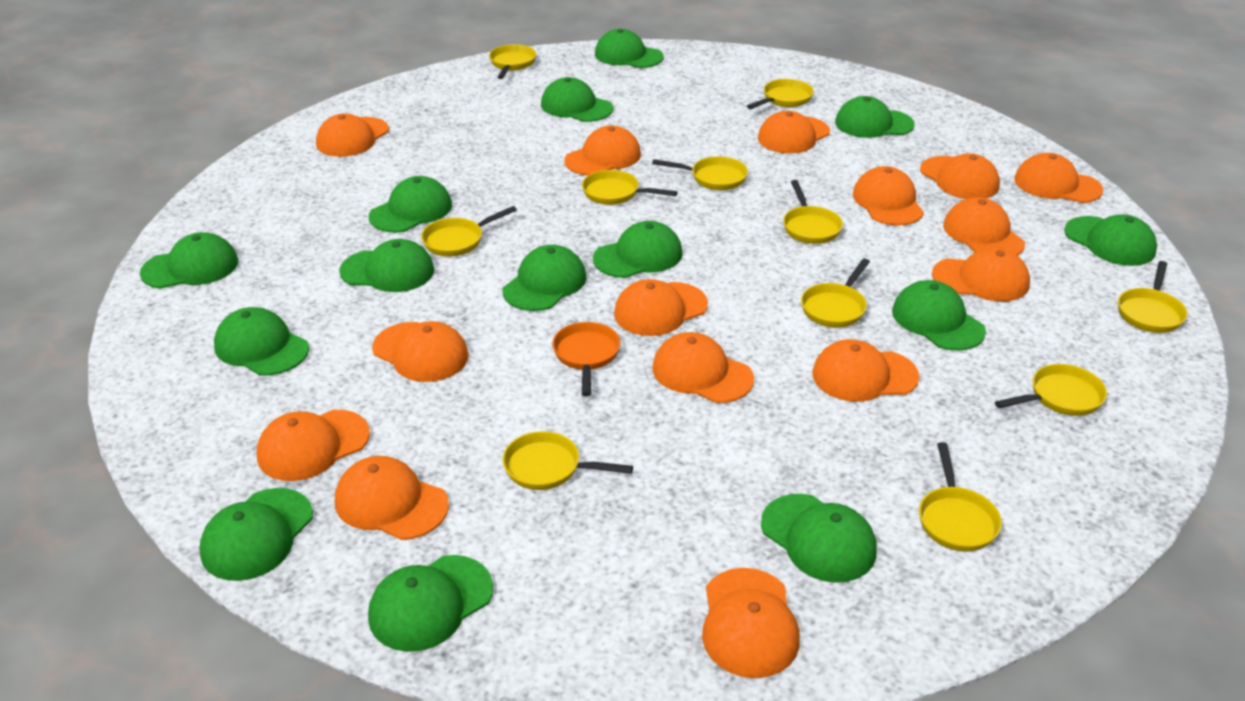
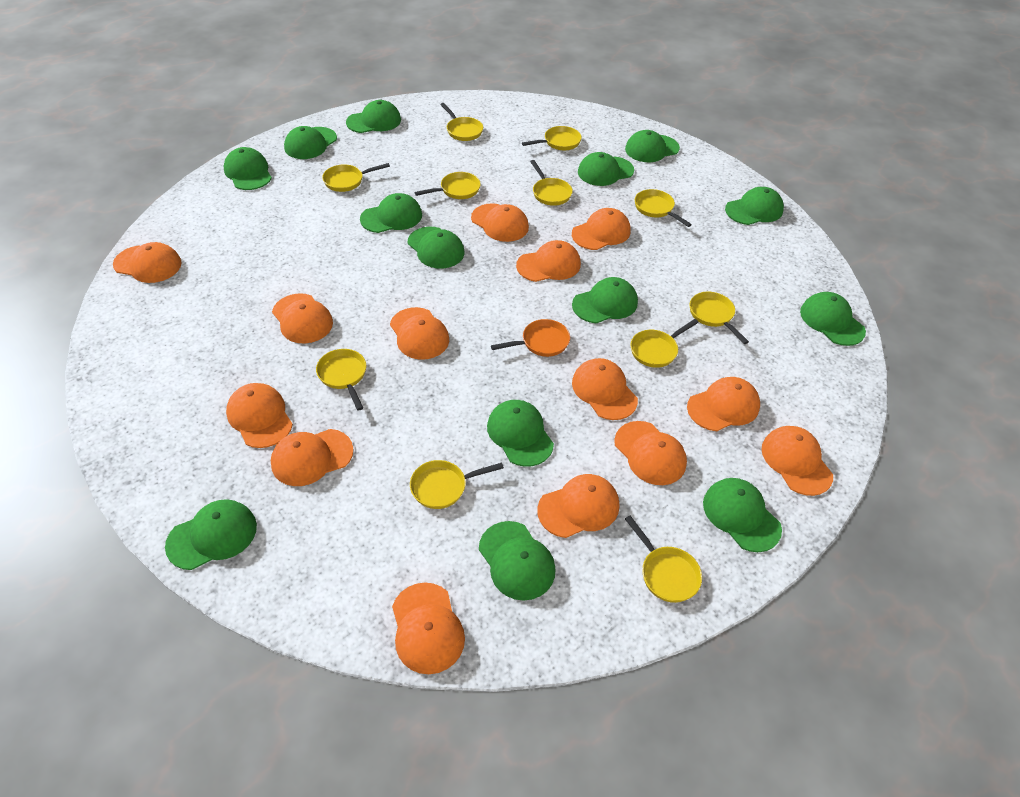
orange cap: 15 -> 14

